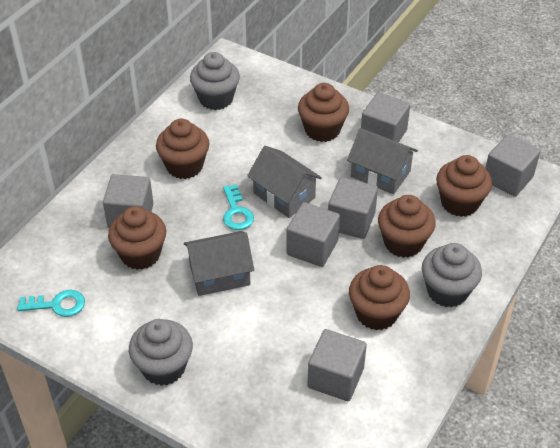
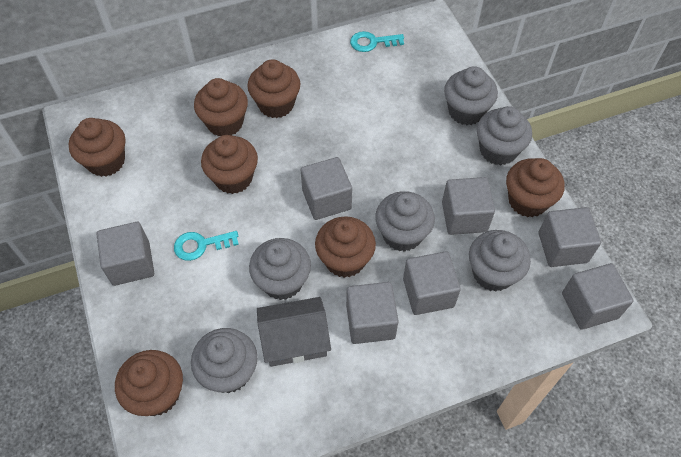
brown cupcake: 6 -> 7
grey cube: 6 -> 7
grey cupcake: 3 -> 6
grey house: 3 -> 1

